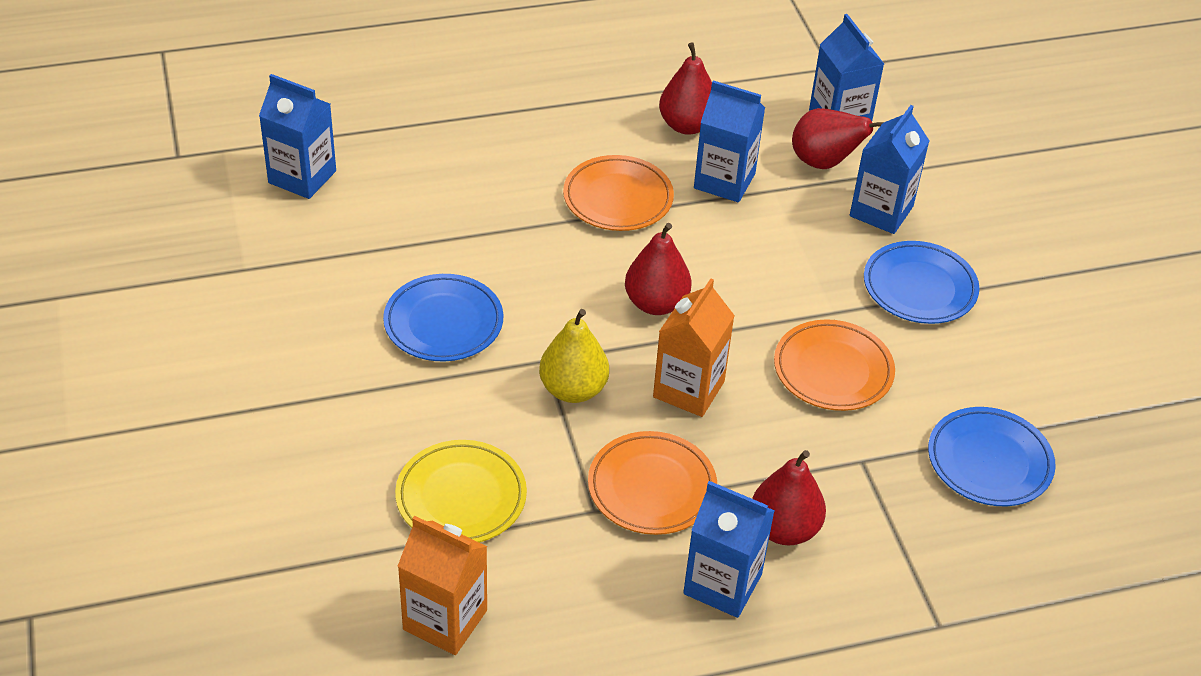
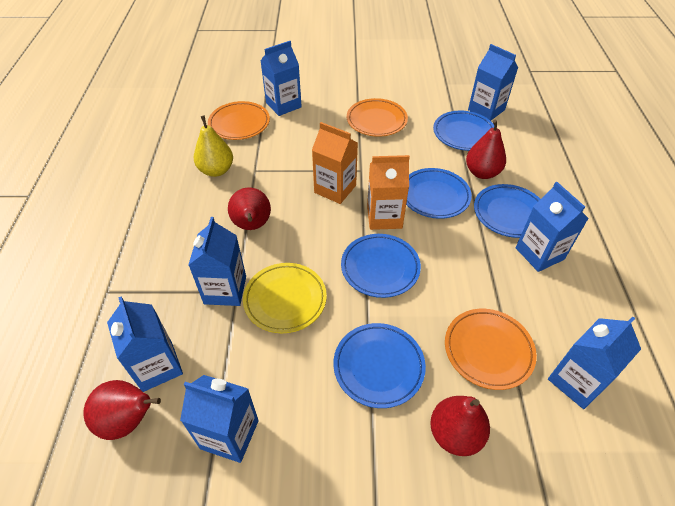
blue carton: 5 -> 7
blue plate: 3 -> 5

